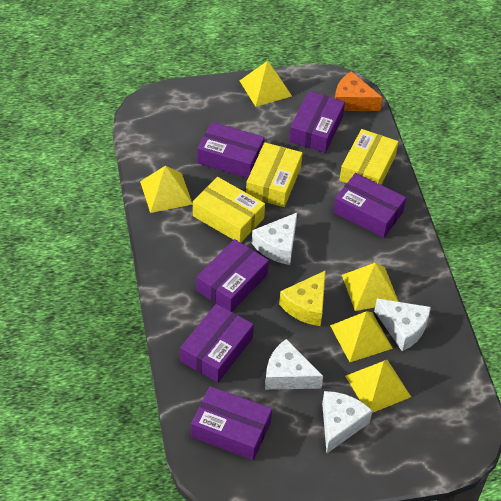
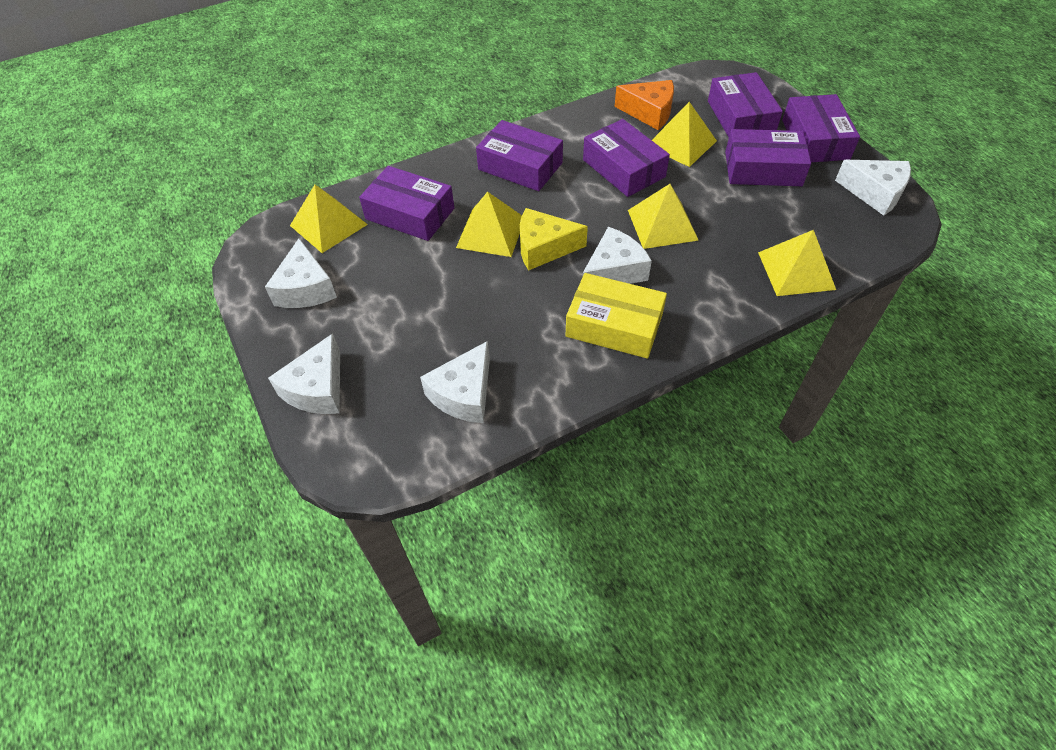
white cheese: 4 -> 5
yellow box: 3 -> 1

